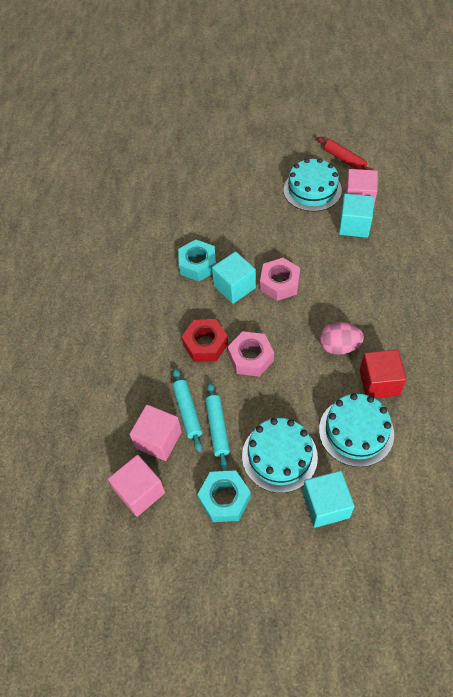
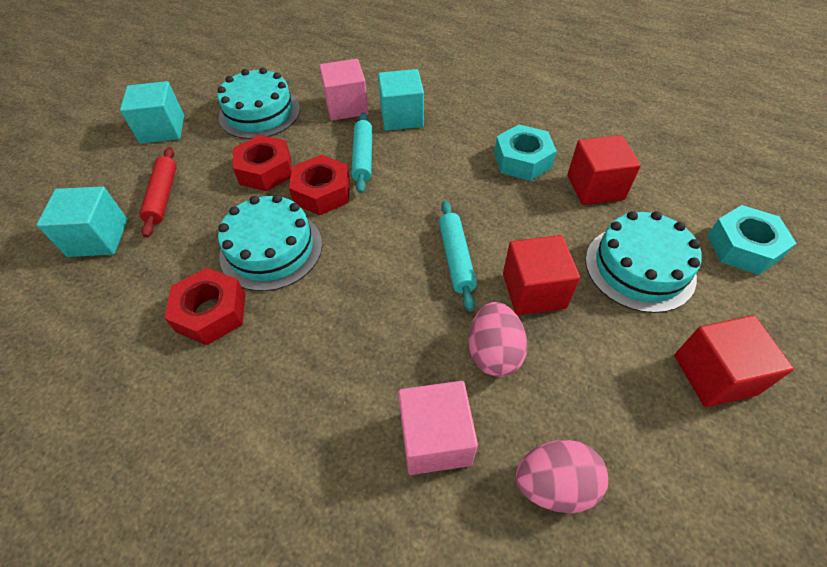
pink cube: 3 -> 2
pink egg: 1 -> 2
pink nut: 2 -> 0
red cube: 1 -> 3
red nut: 1 -> 3

